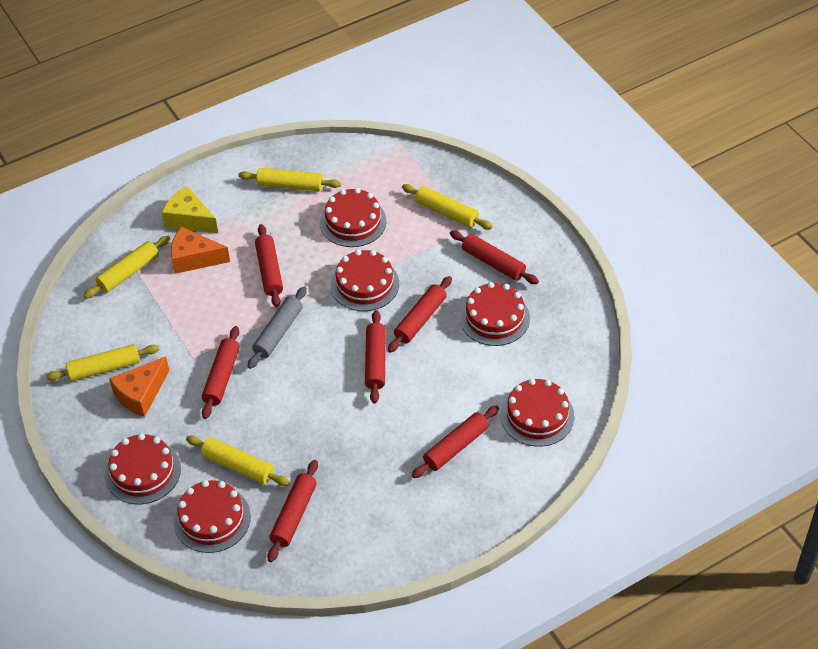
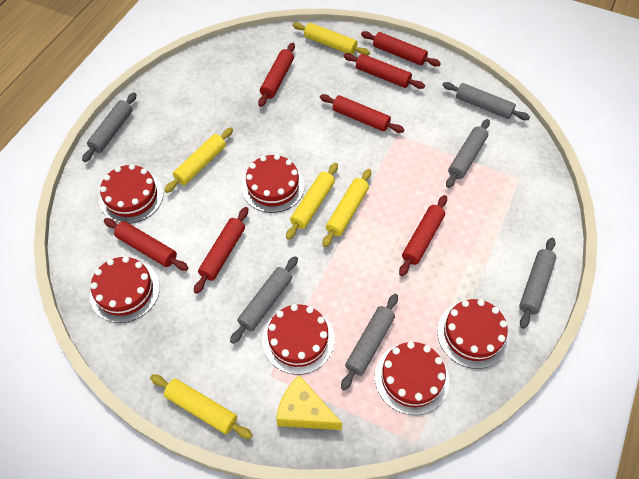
grey rolling pin: 1 -> 6
orange cheese: 2 -> 0

